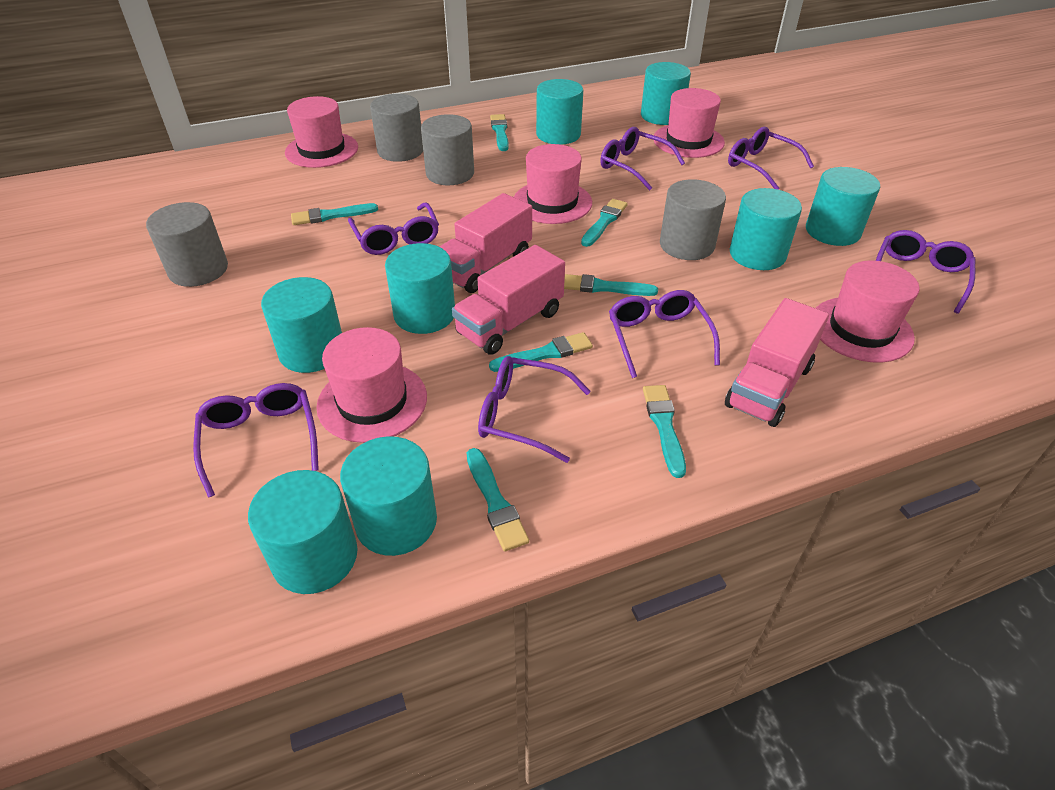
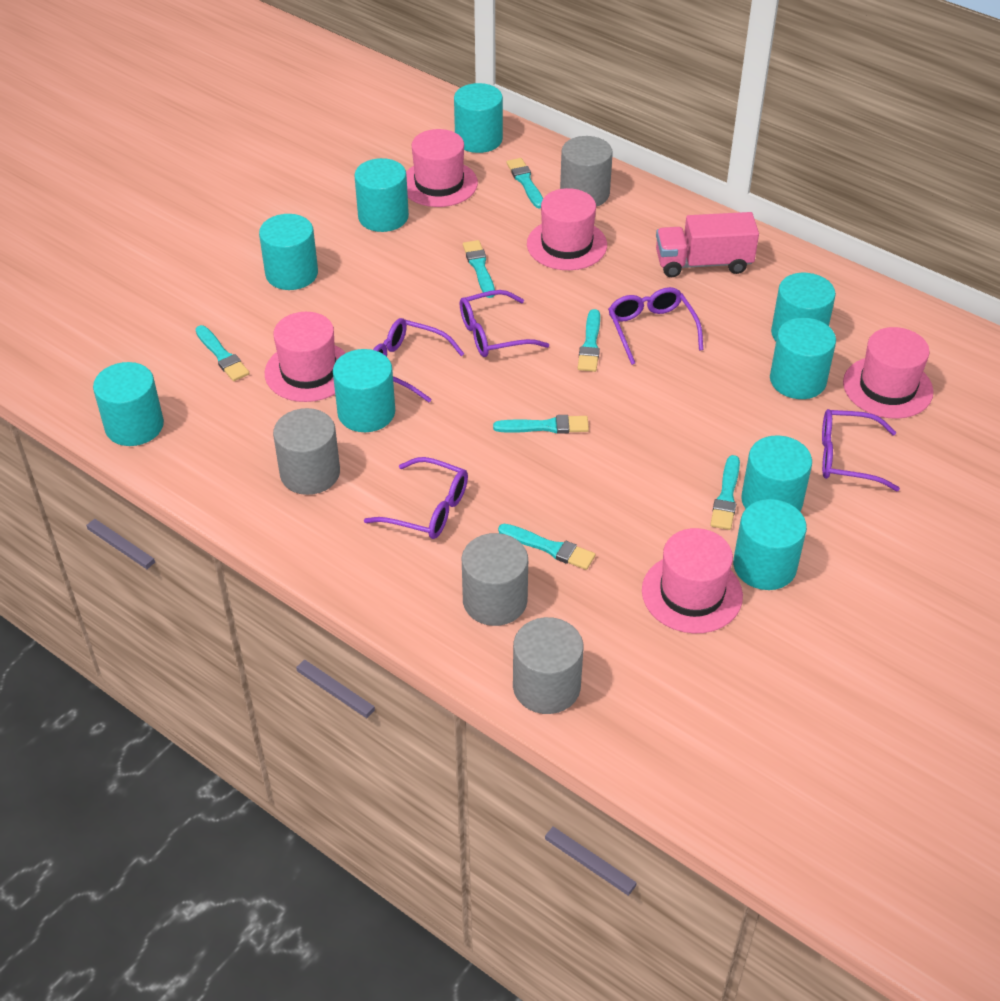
pink truck: 3 -> 1
purple glasses: 7 -> 5
turquoise cylinder: 8 -> 9

